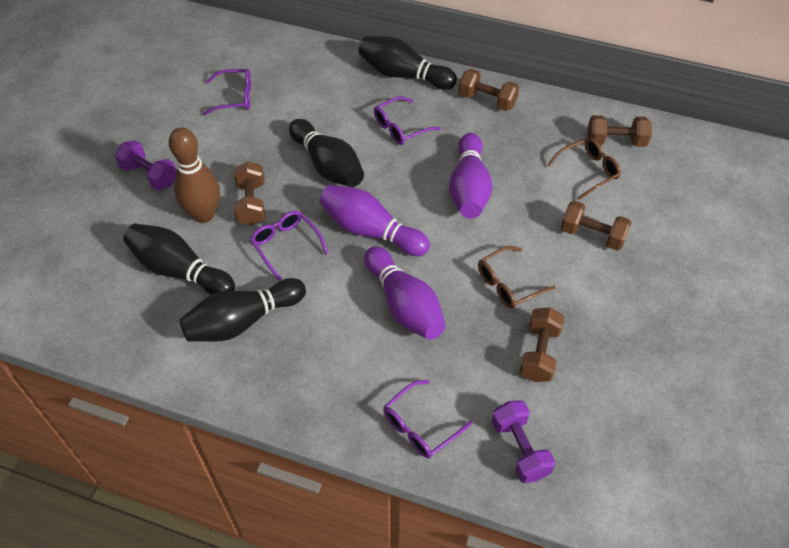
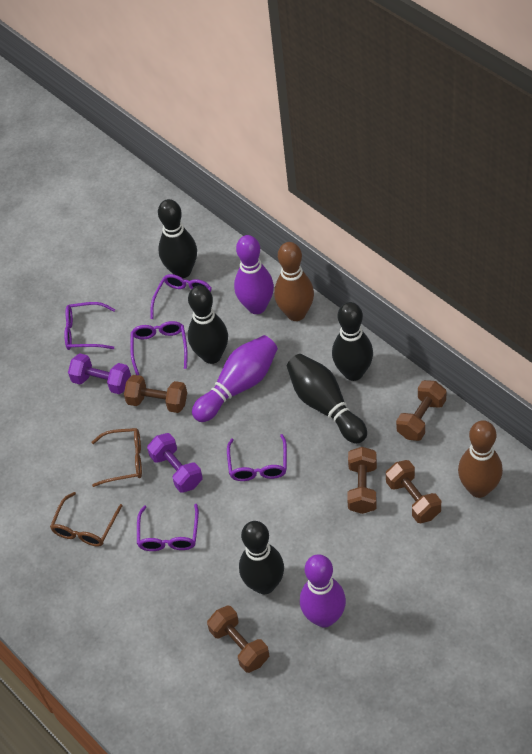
black bowling pin: 4 -> 5
brown bowling pin: 1 -> 2
purple glasses: 4 -> 5

